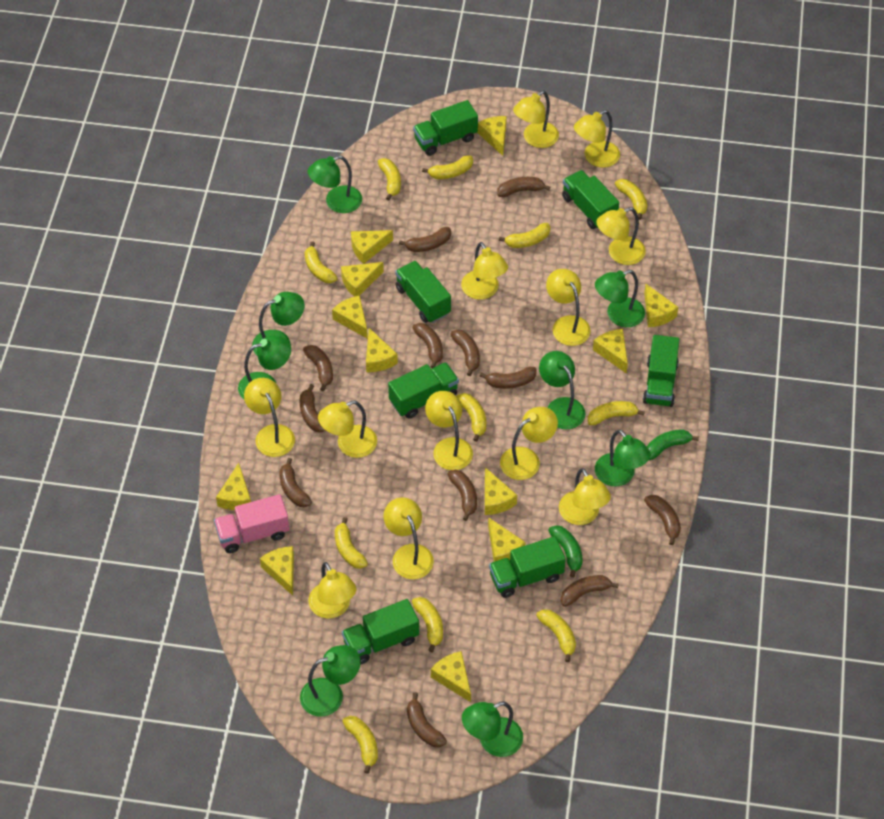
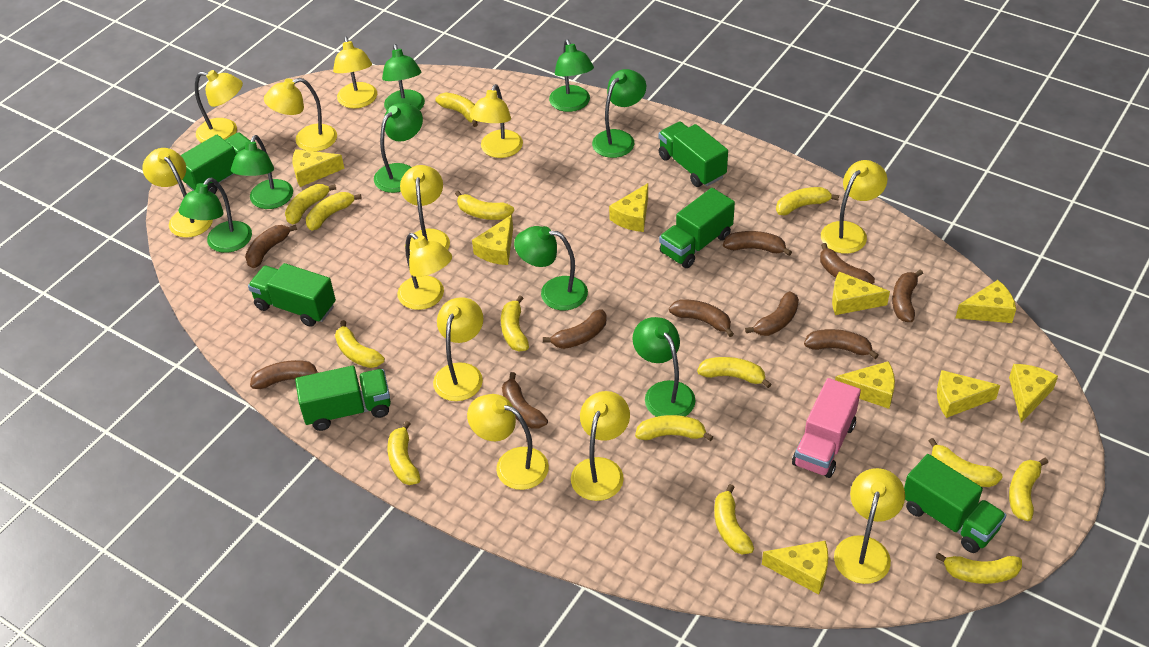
brown banana: 12 -> 10
green banana: 2 -> 0
green truck: 7 -> 6
yellow banana: 11 -> 14
yellow cheese: 12 -> 9

